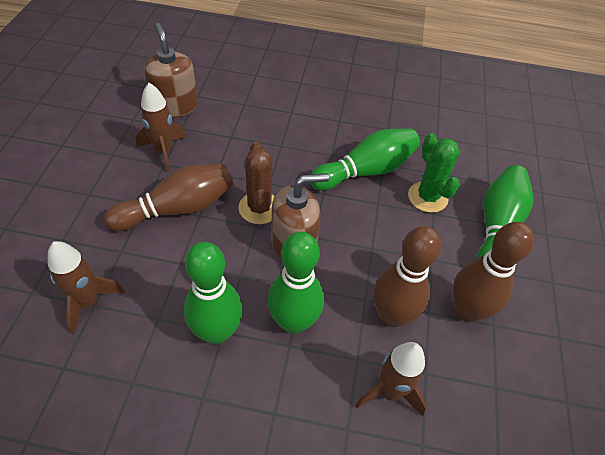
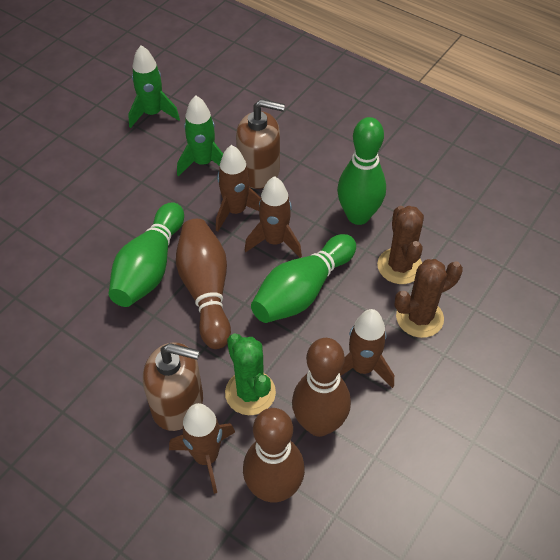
brown cactus: 1 -> 2
brown rocket: 3 -> 4
green bowling pin: 4 -> 3
green rocket: 0 -> 2

